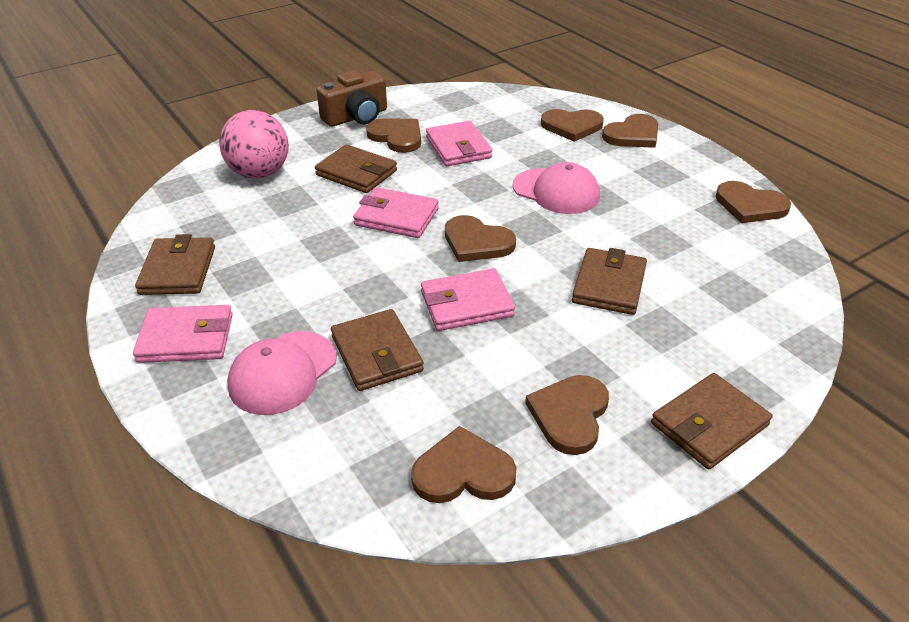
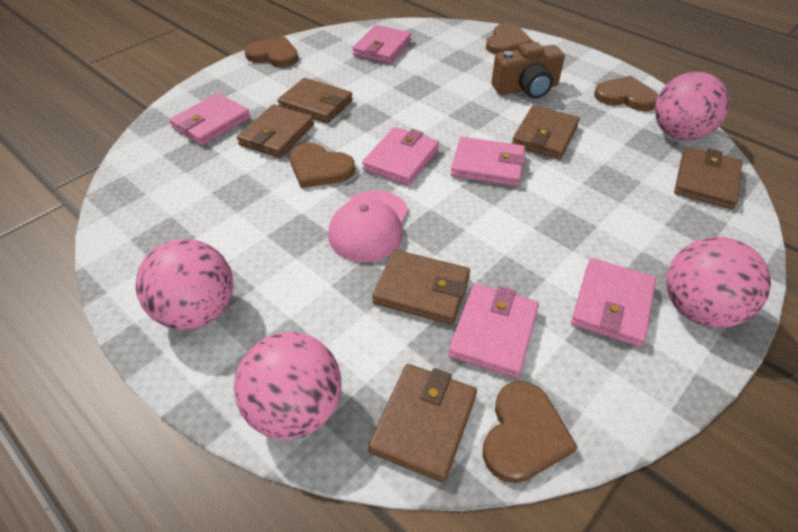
brown heart: 7 -> 5
brown wallet: 5 -> 6
pink ball: 1 -> 4
pink cap: 2 -> 1
pink wallet: 4 -> 6

